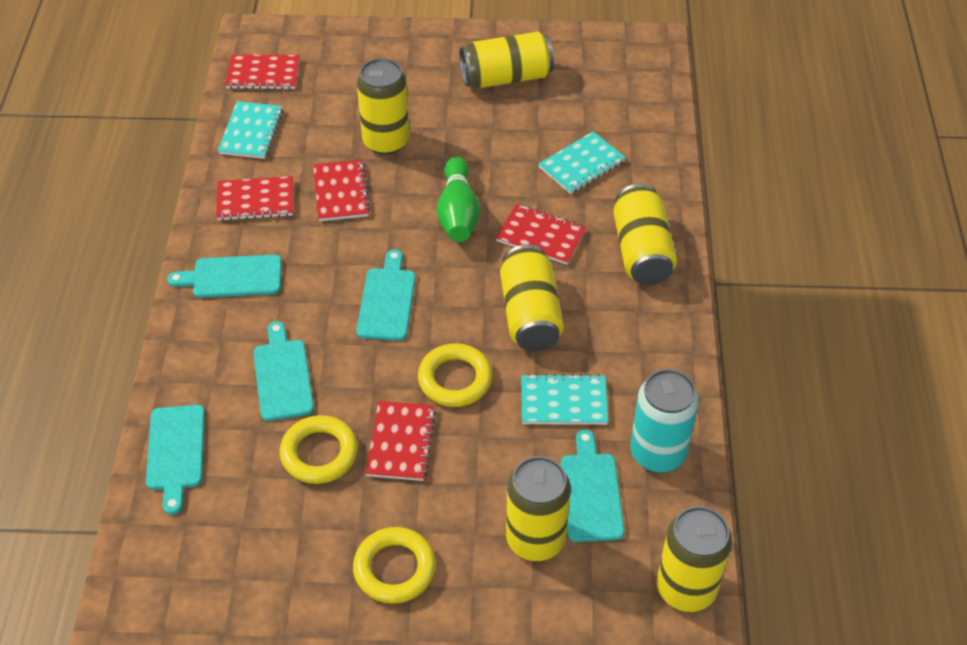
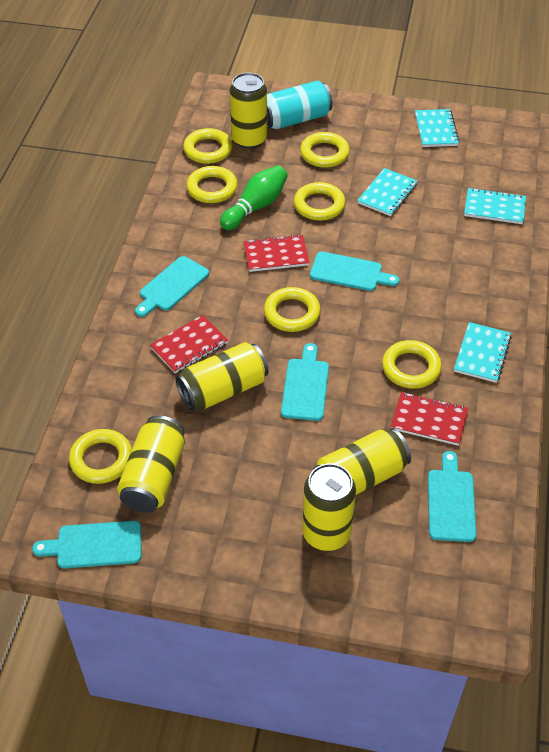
red notebook: 5 -> 3
turquoise notebook: 3 -> 4
yellow can: 6 -> 5
yellow ring: 3 -> 7

